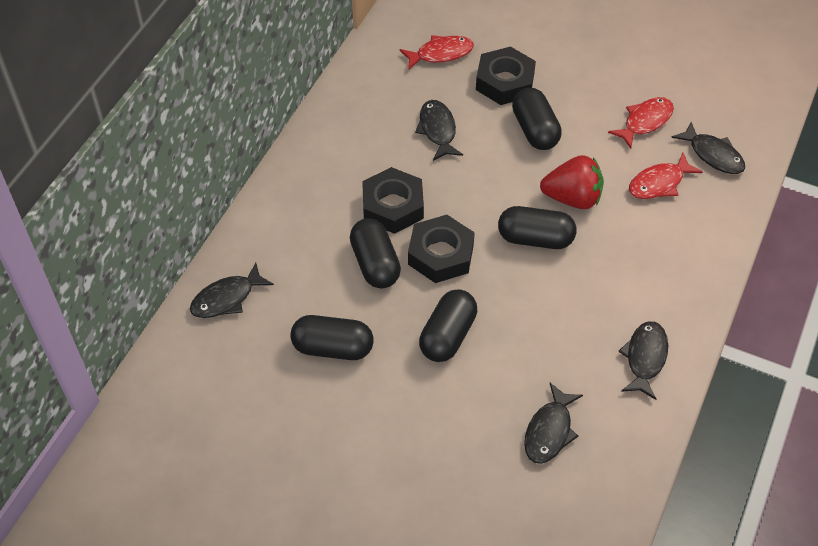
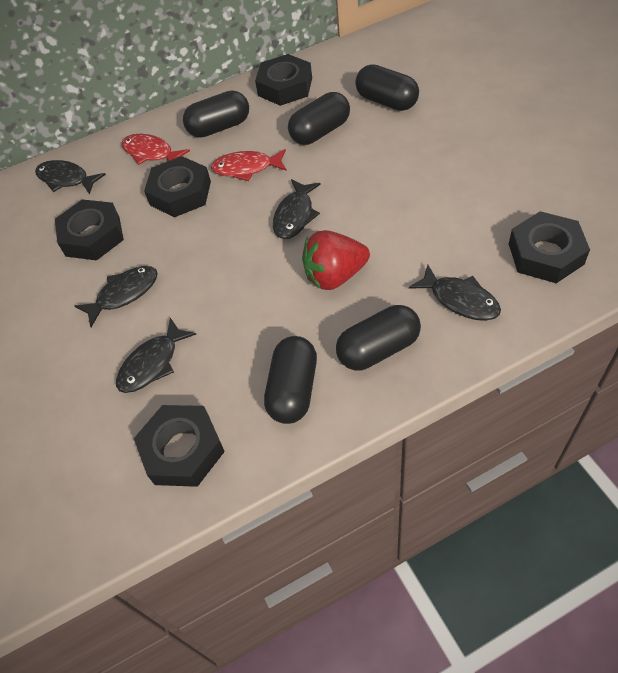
black nut: 3 -> 5
red fish: 3 -> 2

